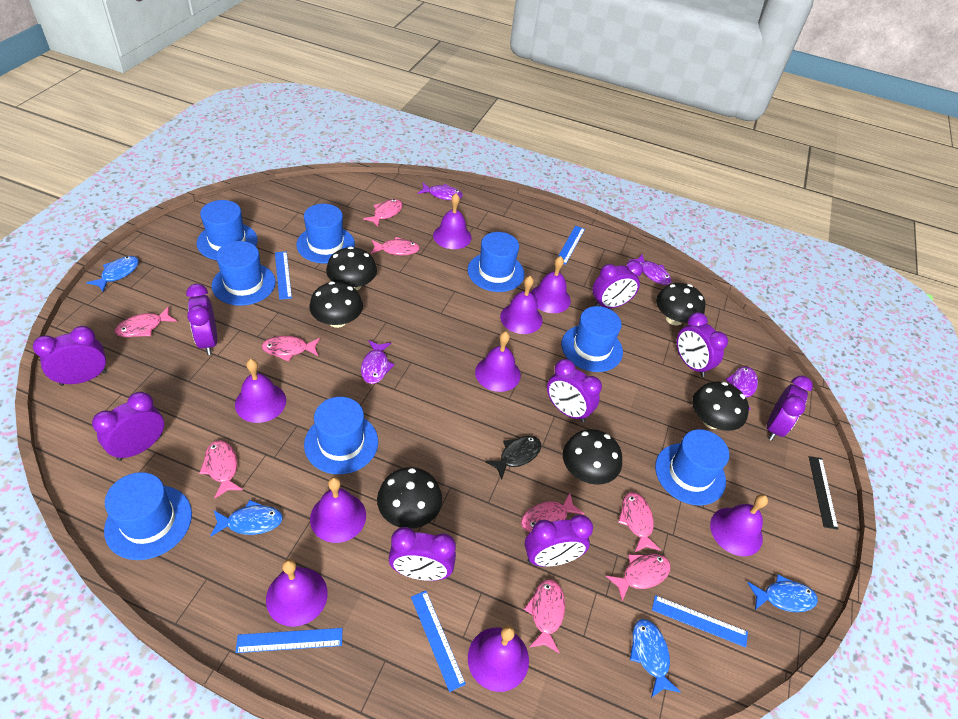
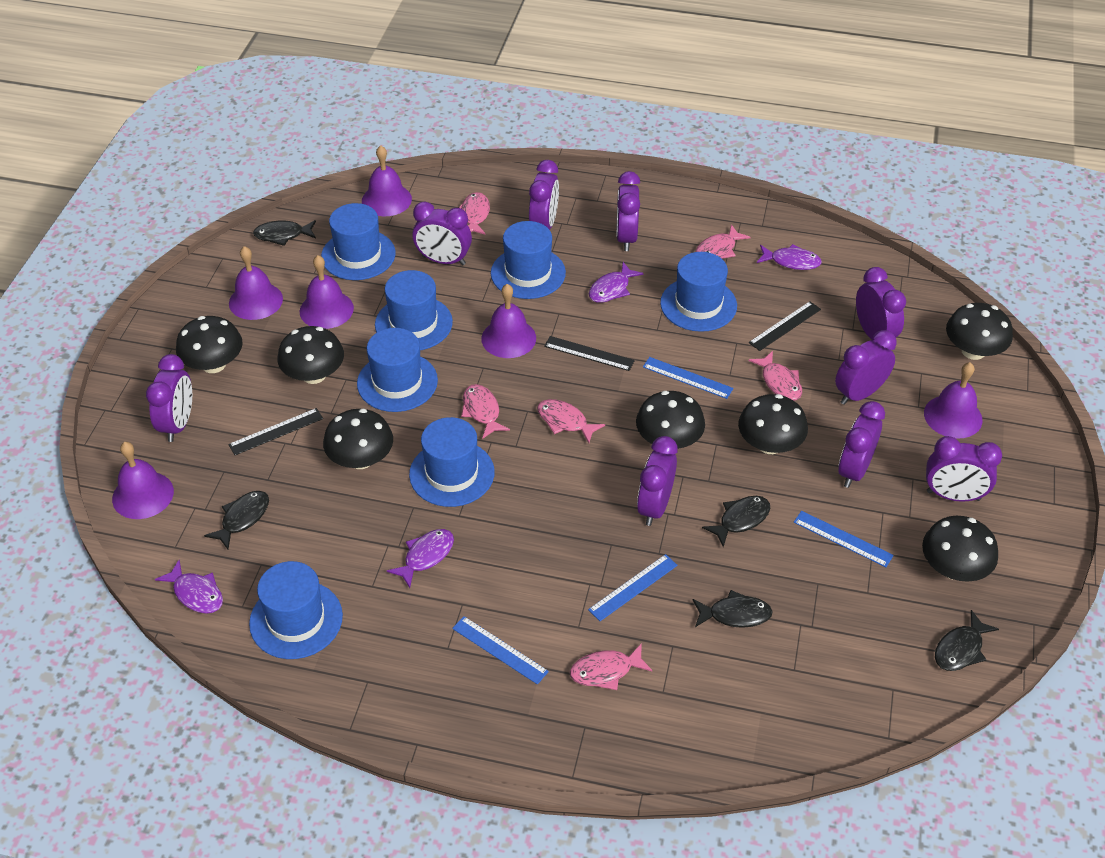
black fish: 1 -> 5
black mushroom: 6 -> 7
black ruler: 1 -> 3
blue fish: 4 -> 0
blue hat: 8 -> 7
blue ruler: 5 -> 4
pink fish: 9 -> 6
purple bell: 9 -> 6

